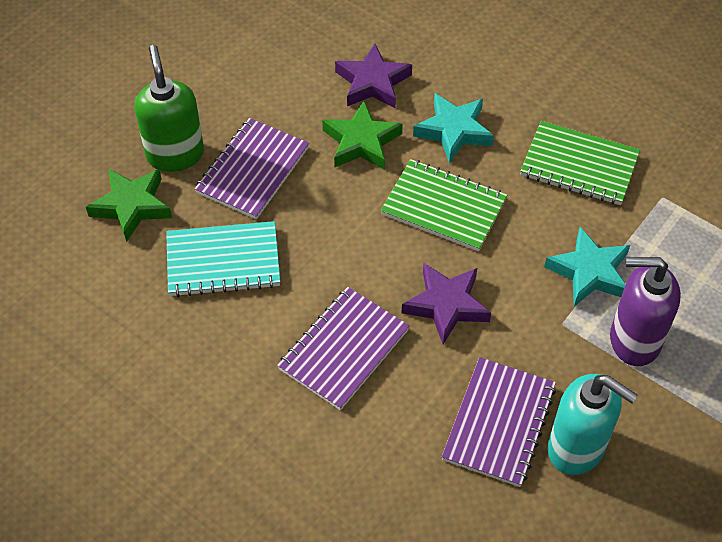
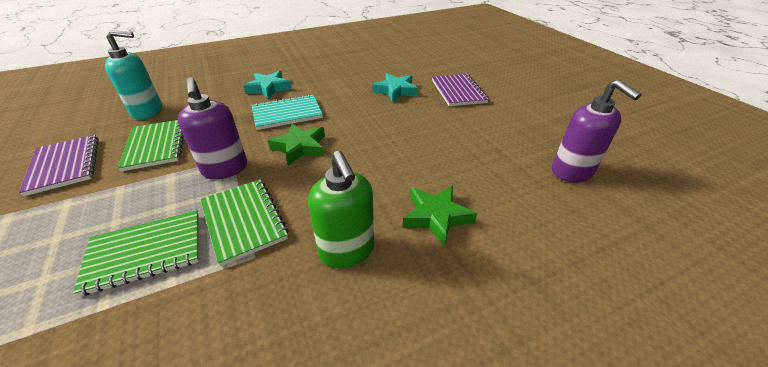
green notebook: 2 -> 3
purple notebook: 3 -> 2
purple soap dispenser: 1 -> 2
purple star: 2 -> 0

